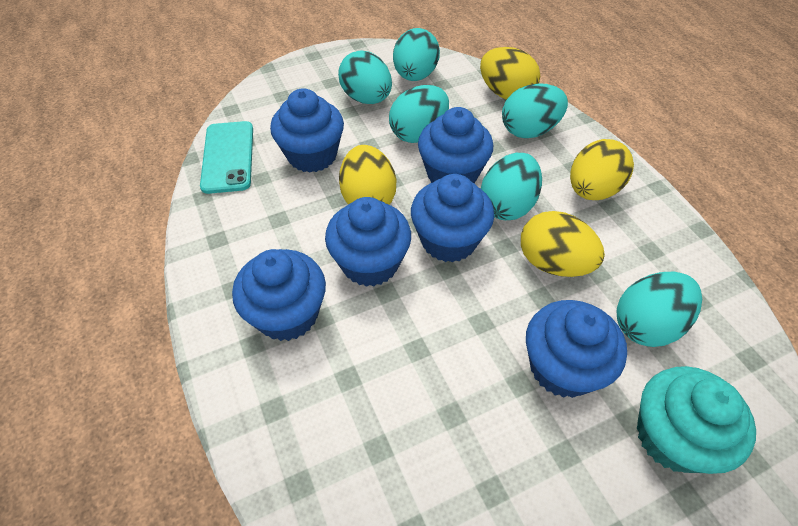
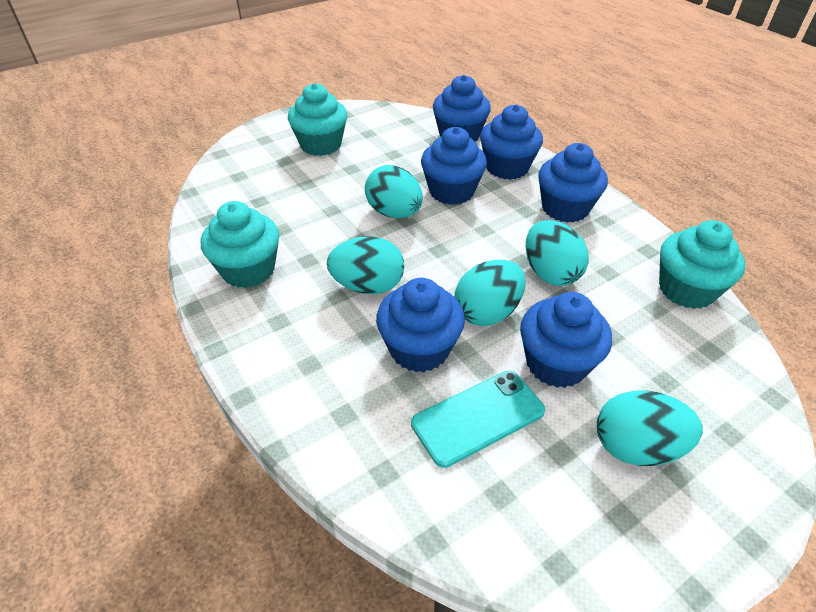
turquoise cupcake: 1 -> 3
turquoise egg: 6 -> 5
yellow egg: 4 -> 0

